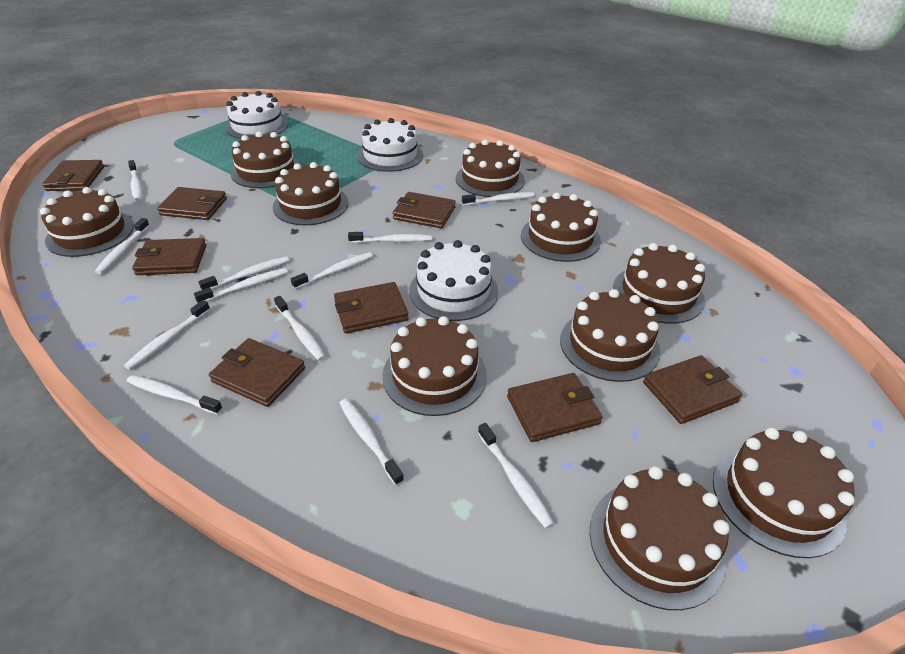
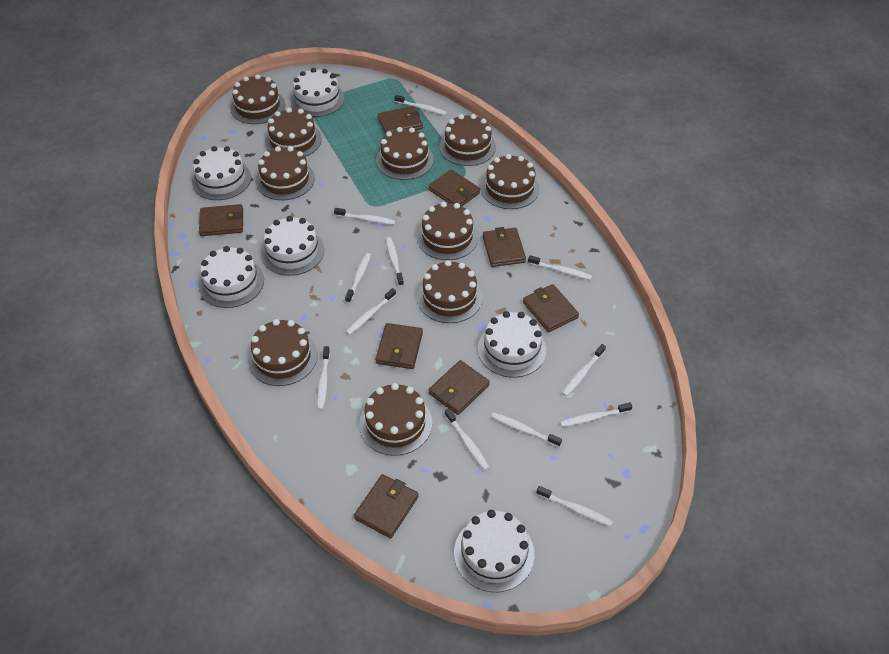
white cake: 3 -> 6

